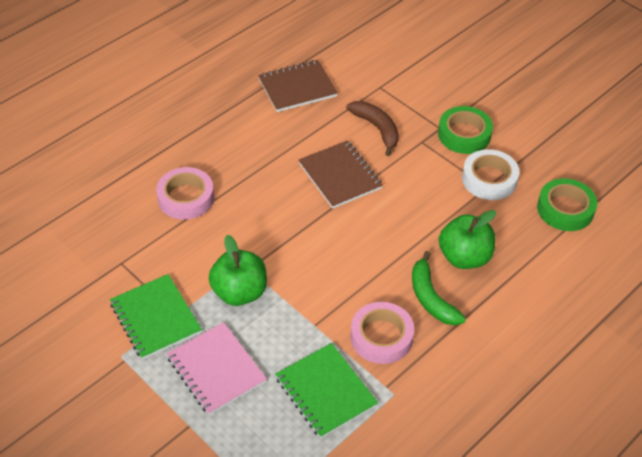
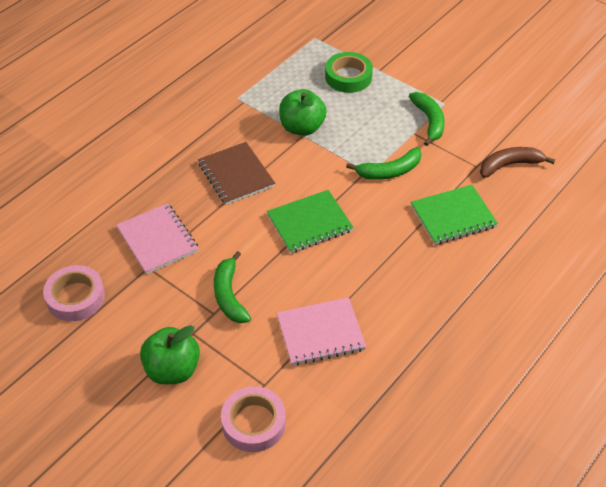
brown notebook: 2 -> 1
green banana: 1 -> 3
green tape: 2 -> 1
pink notebook: 1 -> 2
white tape: 1 -> 0

